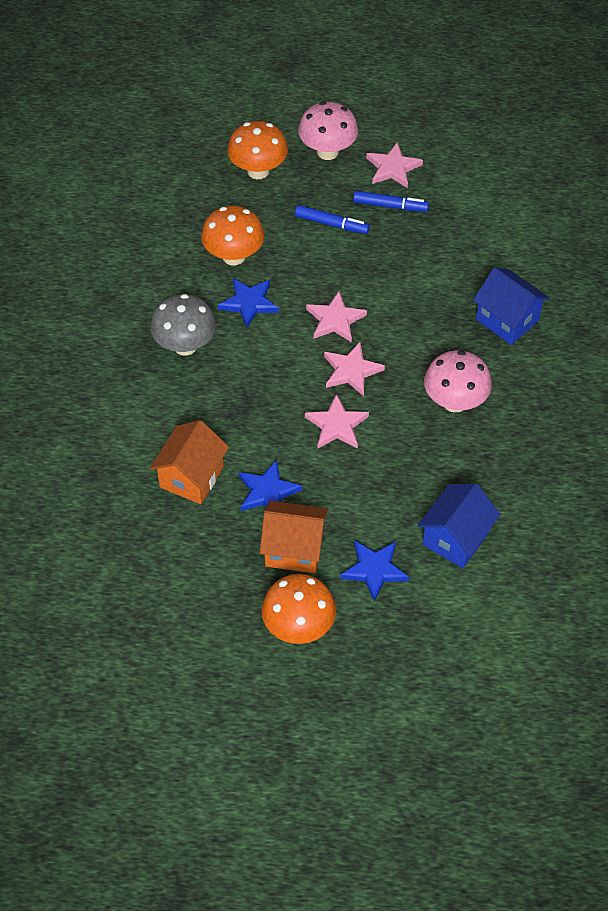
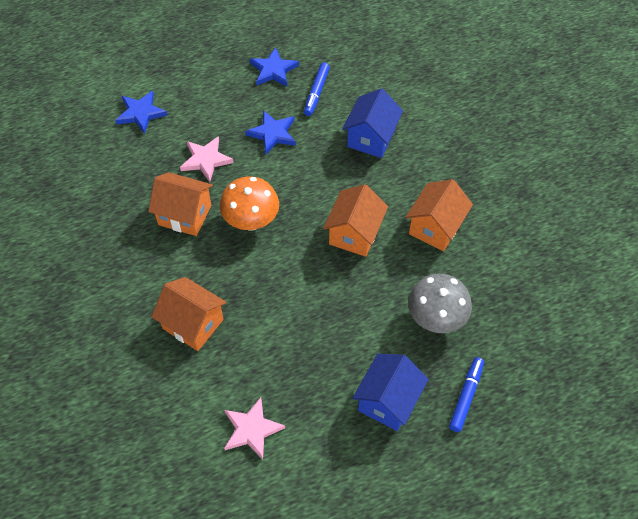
orange house: 2 -> 4
orange mushroom: 3 -> 1
pink mushroom: 2 -> 0
pink star: 4 -> 2

